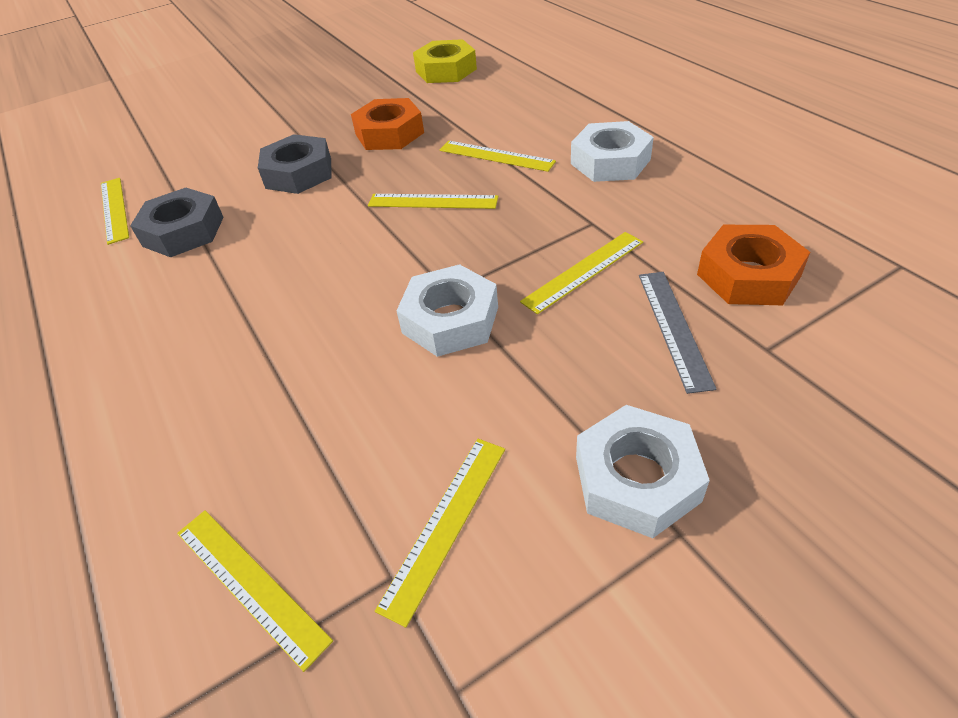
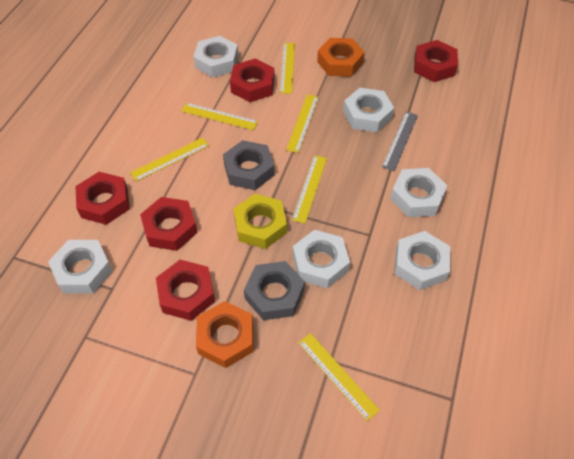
red nut: 0 -> 5
white nut: 3 -> 6

